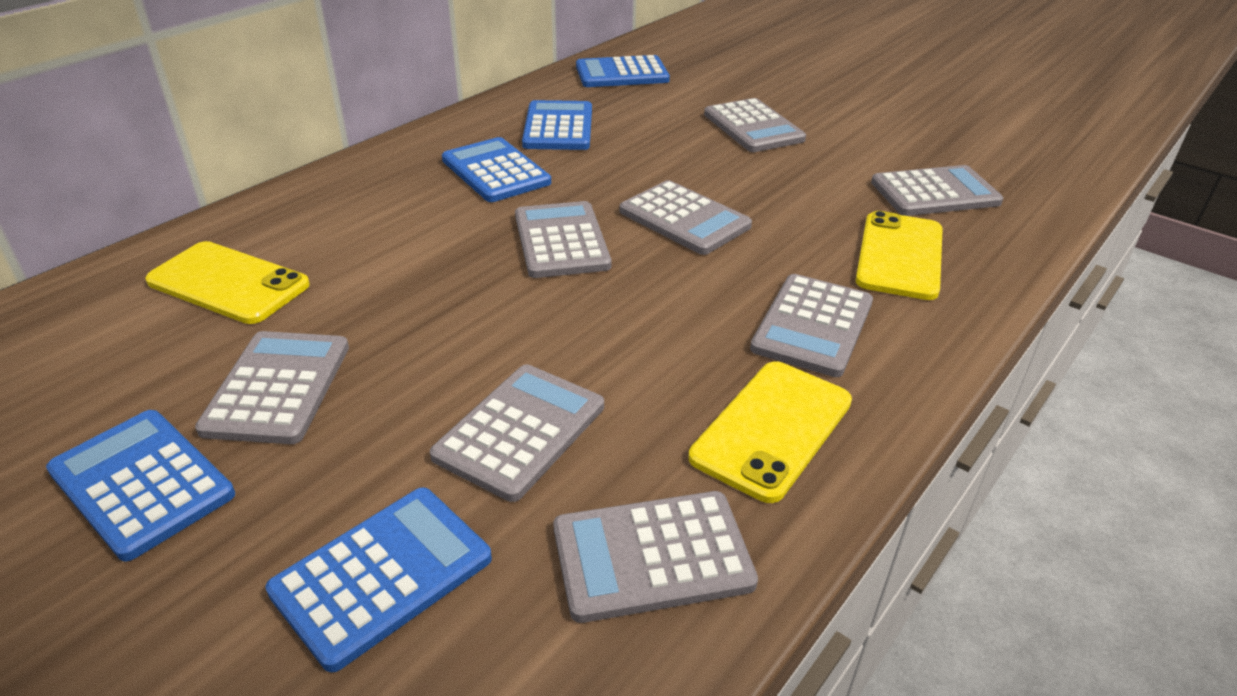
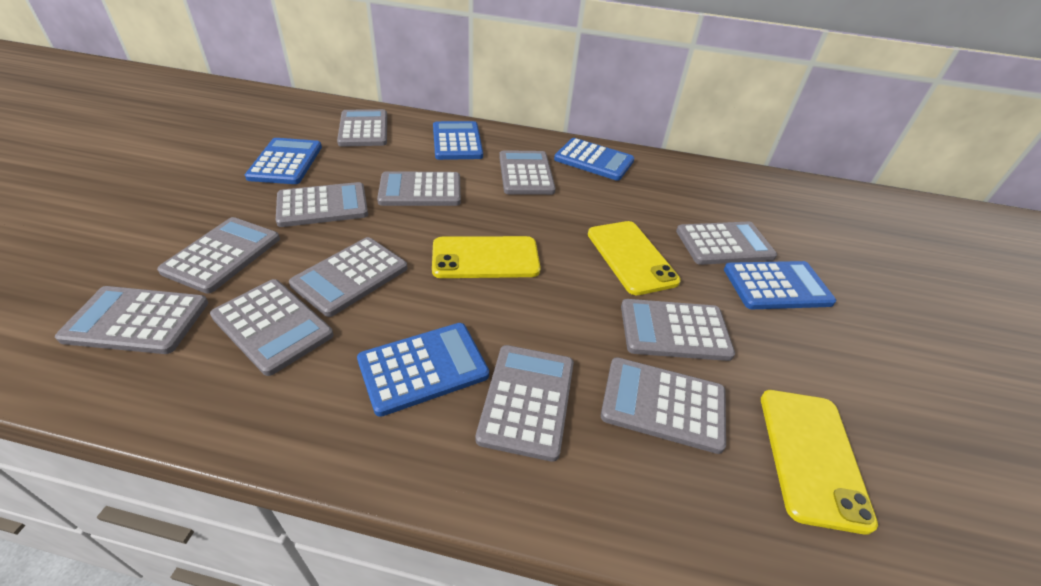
grey calculator: 8 -> 12

